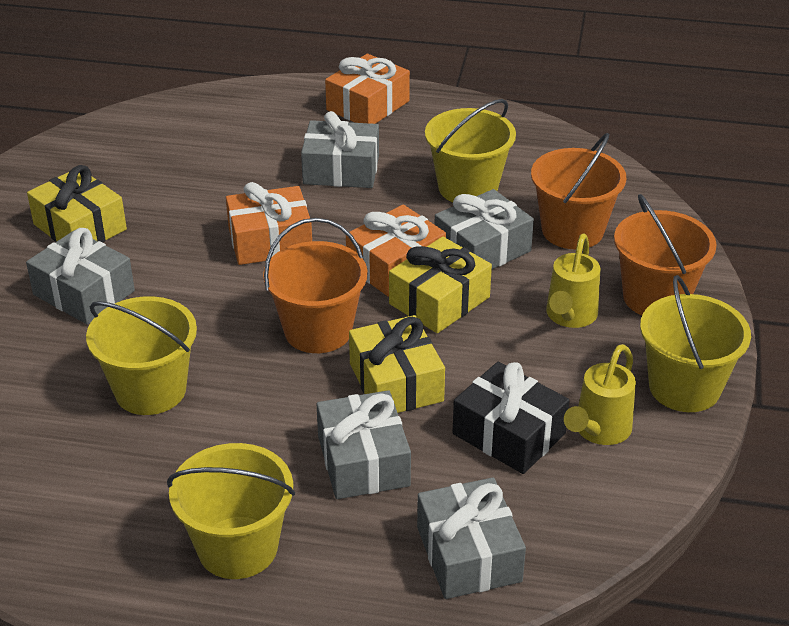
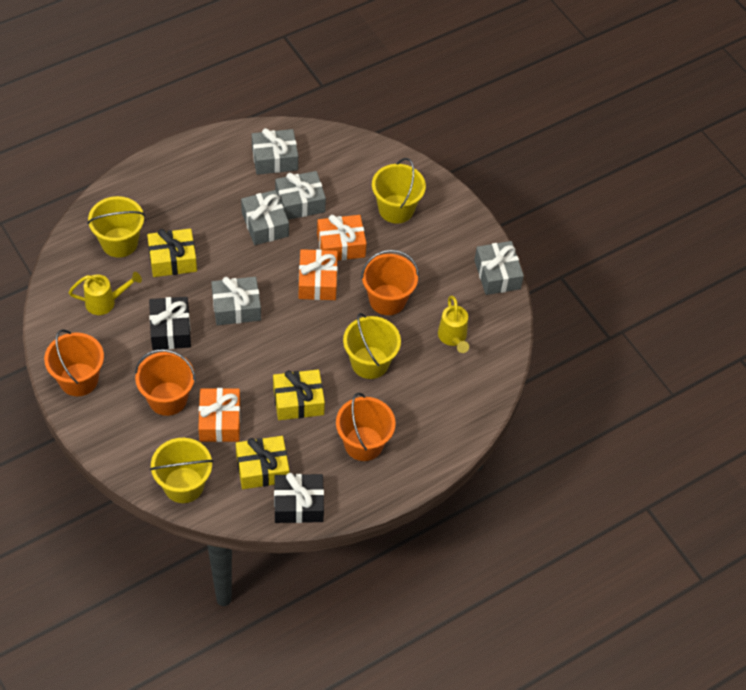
black gift: 1 -> 2
orange bucket: 3 -> 4

